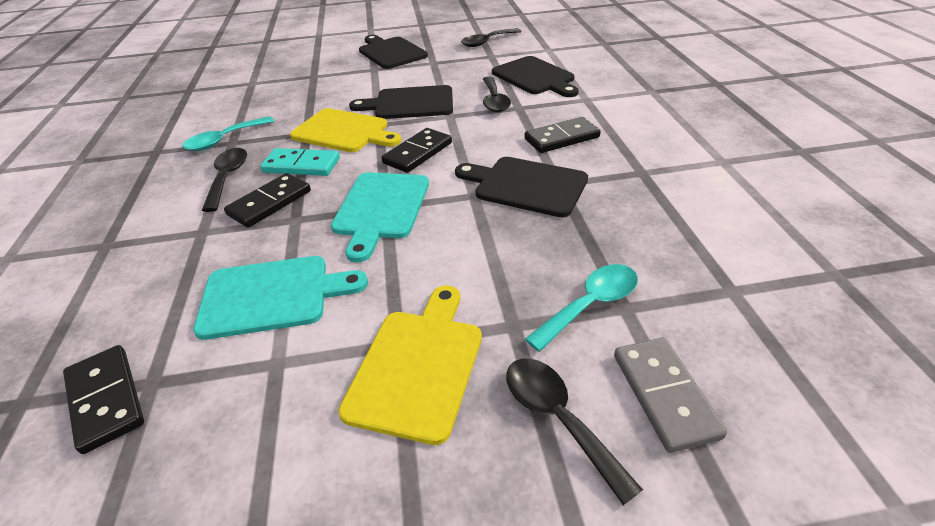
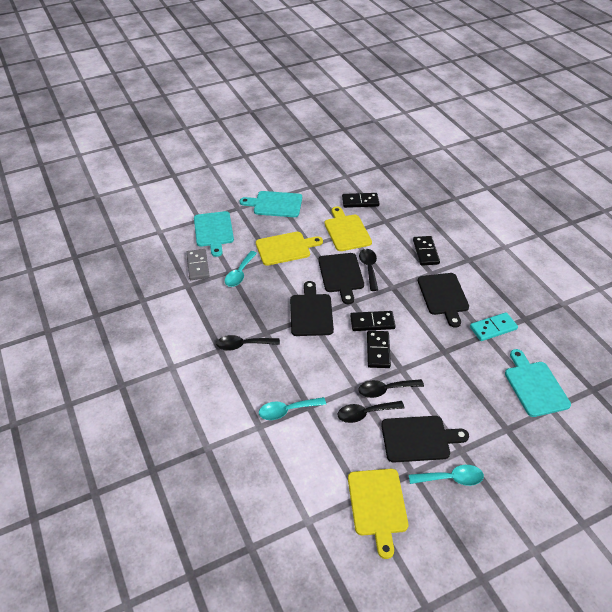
turquoise cutting board: 2 -> 3
turquoise spoon: 2 -> 3
yellow cutting board: 2 -> 3

